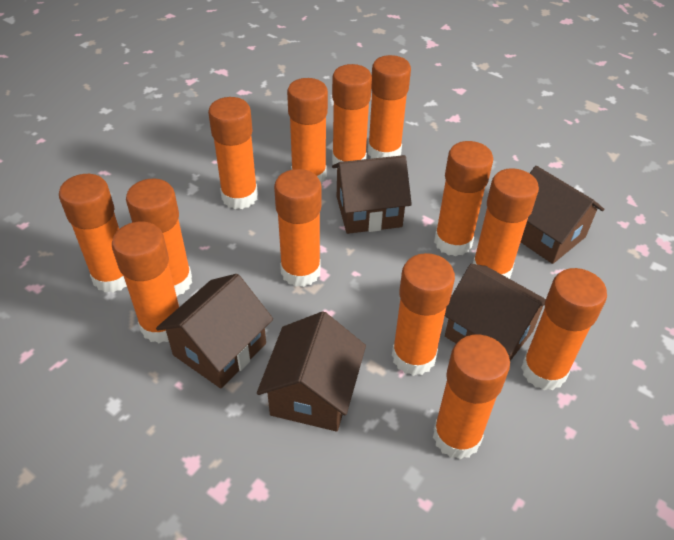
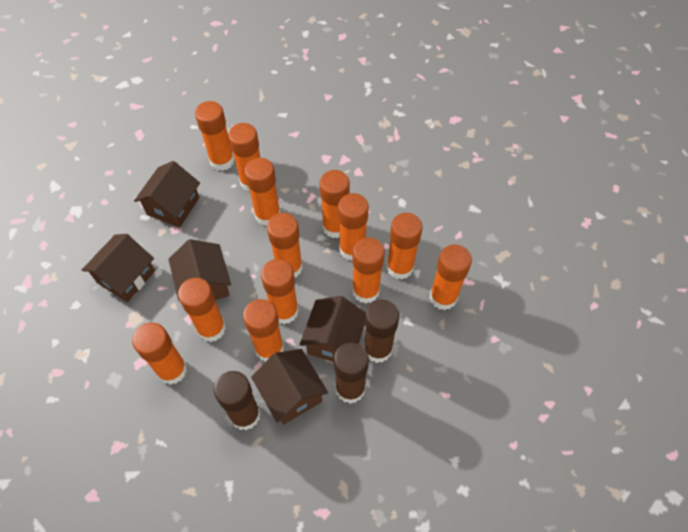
brown glue stick: 0 -> 3

